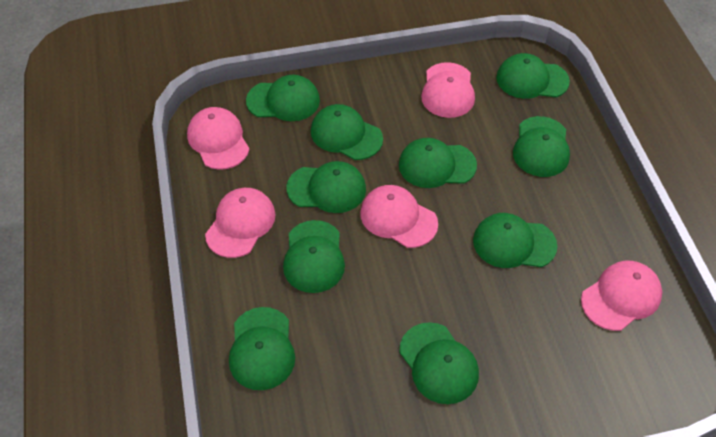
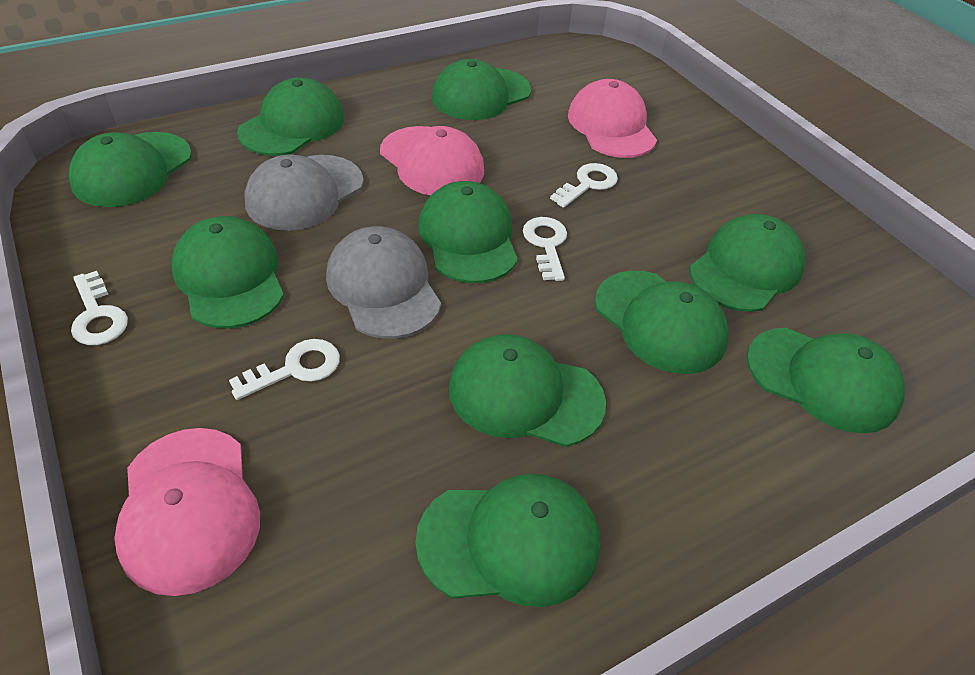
grey cap: 0 -> 2
pink cap: 5 -> 3
white key: 0 -> 4

